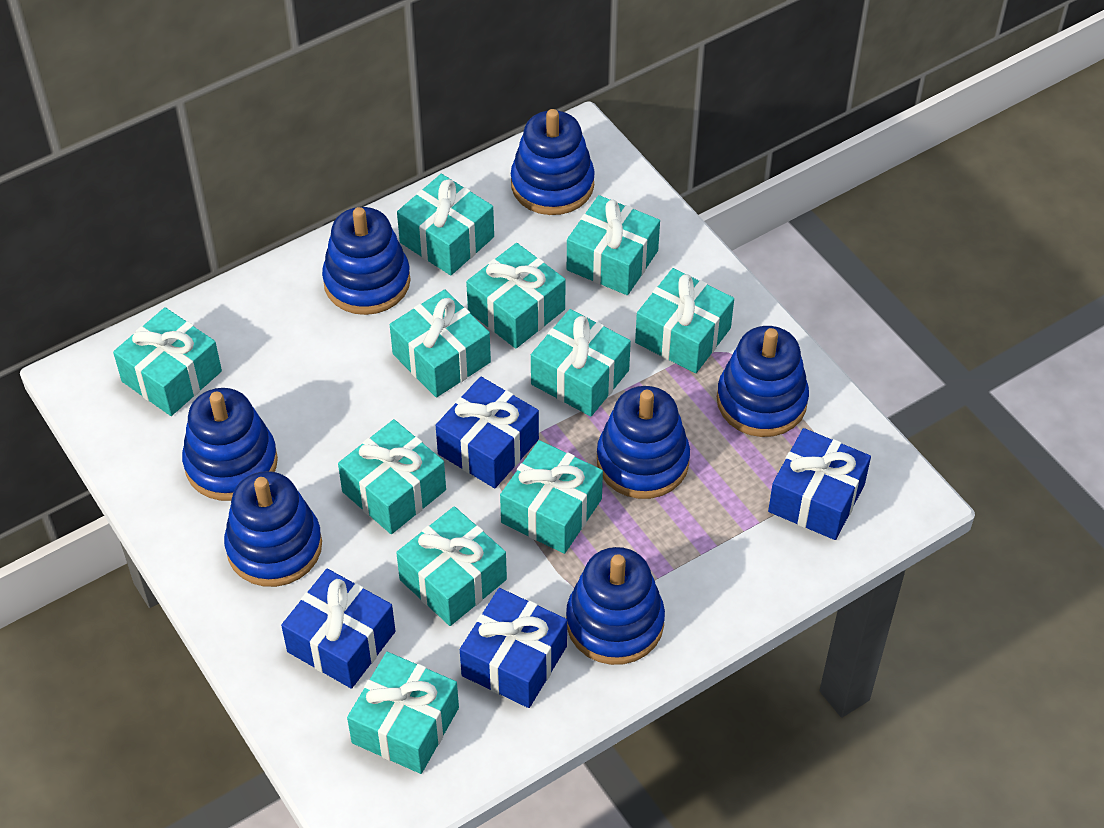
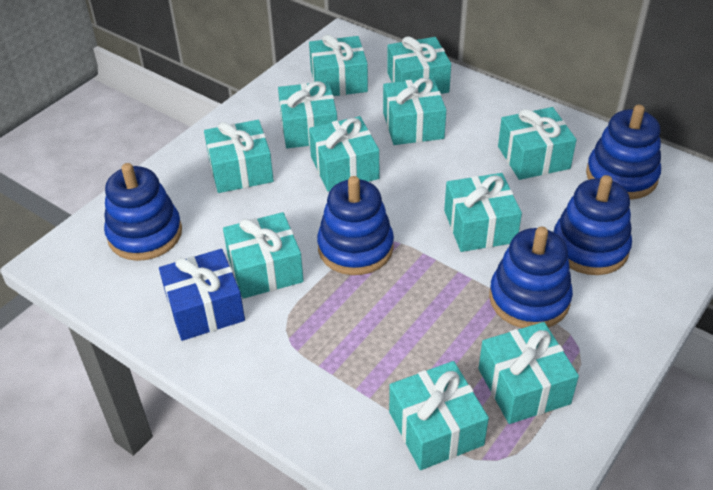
blue gift: 4 -> 1
blue stacking toy: 7 -> 5

